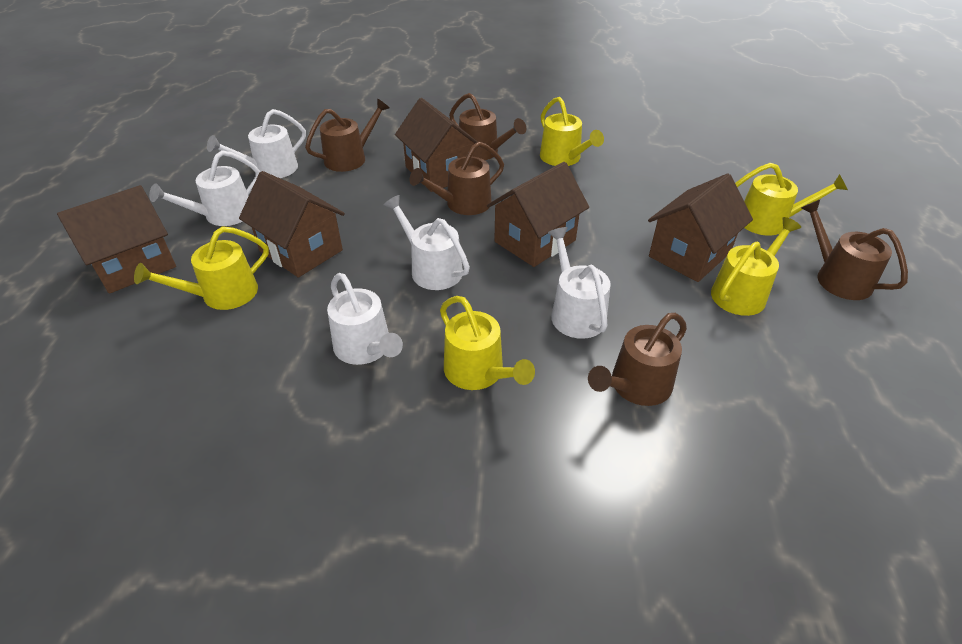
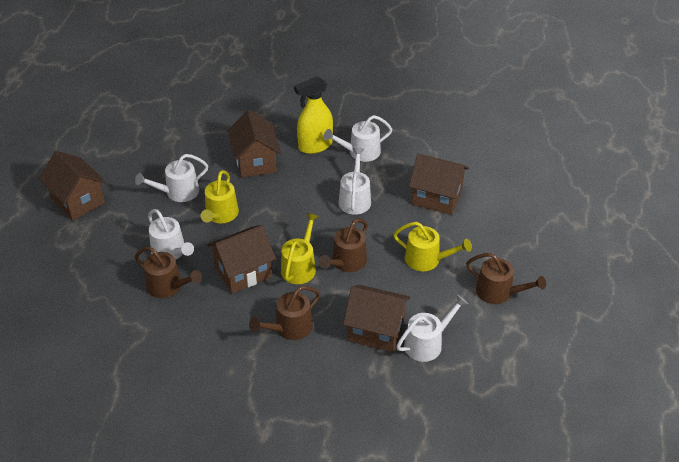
brown watering can: 5 -> 4
yellow spray bottle: 0 -> 1
yellow watering can: 5 -> 3

